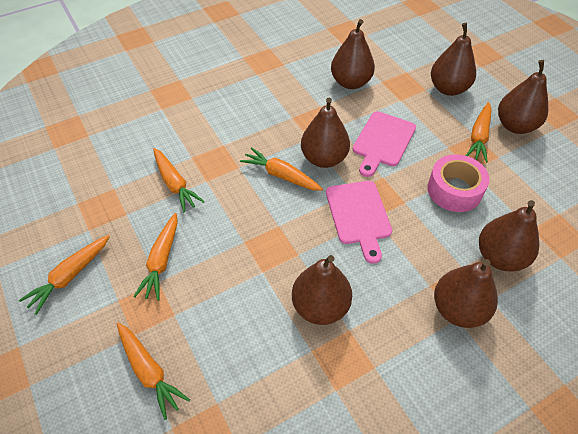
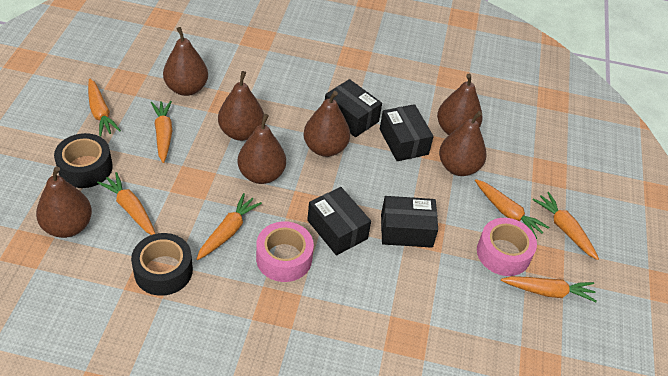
black box: 0 -> 4
black tape: 0 -> 2
orange carrot: 6 -> 7
pink cutting board: 2 -> 0
pink tape: 1 -> 2

